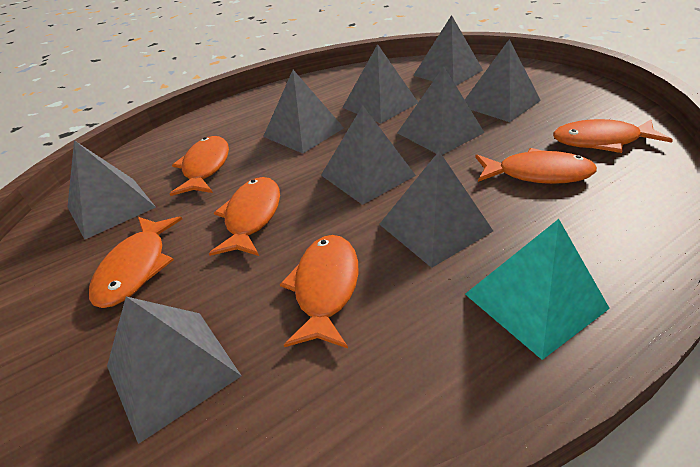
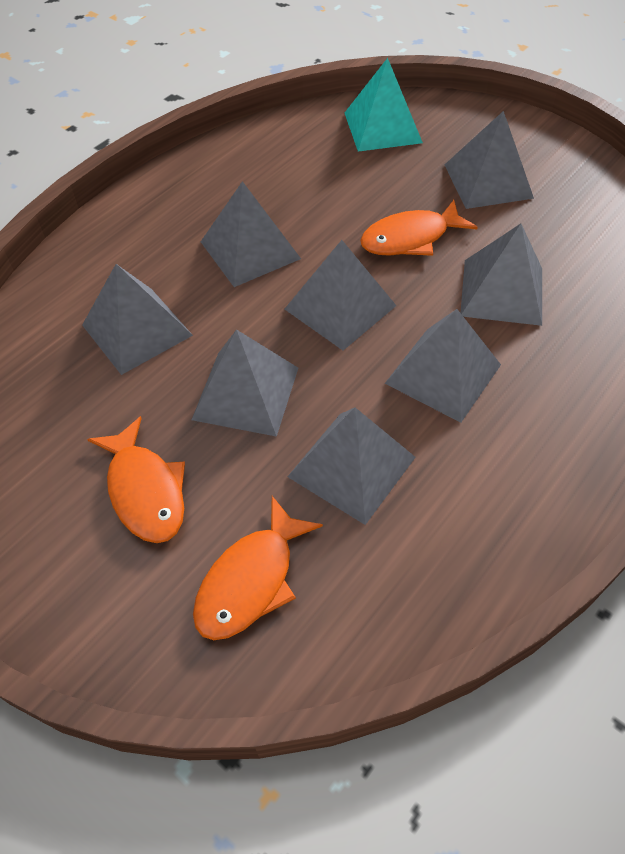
grey pyramid: 9 -> 8
orange fish: 6 -> 3

